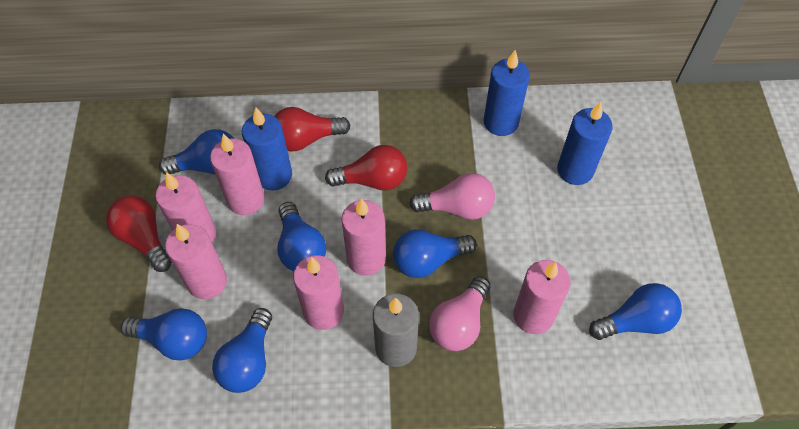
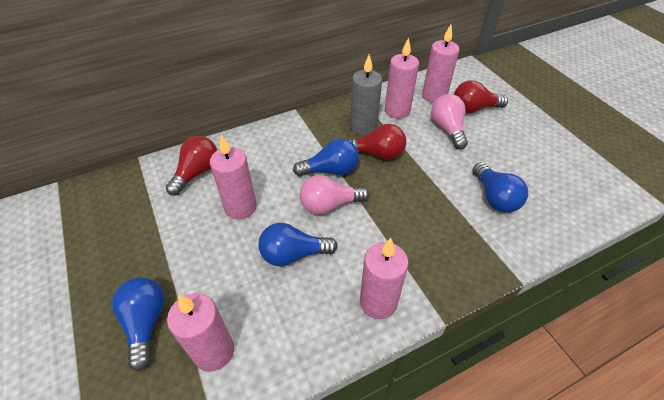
blue candle: 3 -> 0
blue light bulb: 6 -> 4
pink candle: 6 -> 5

